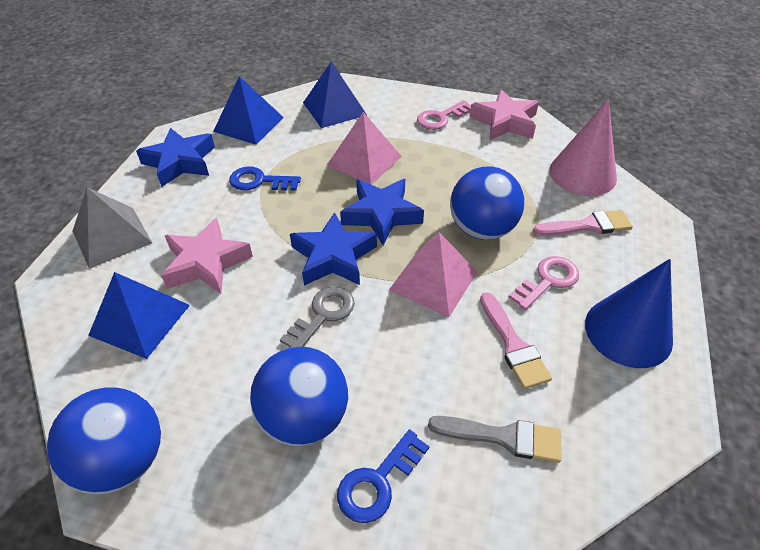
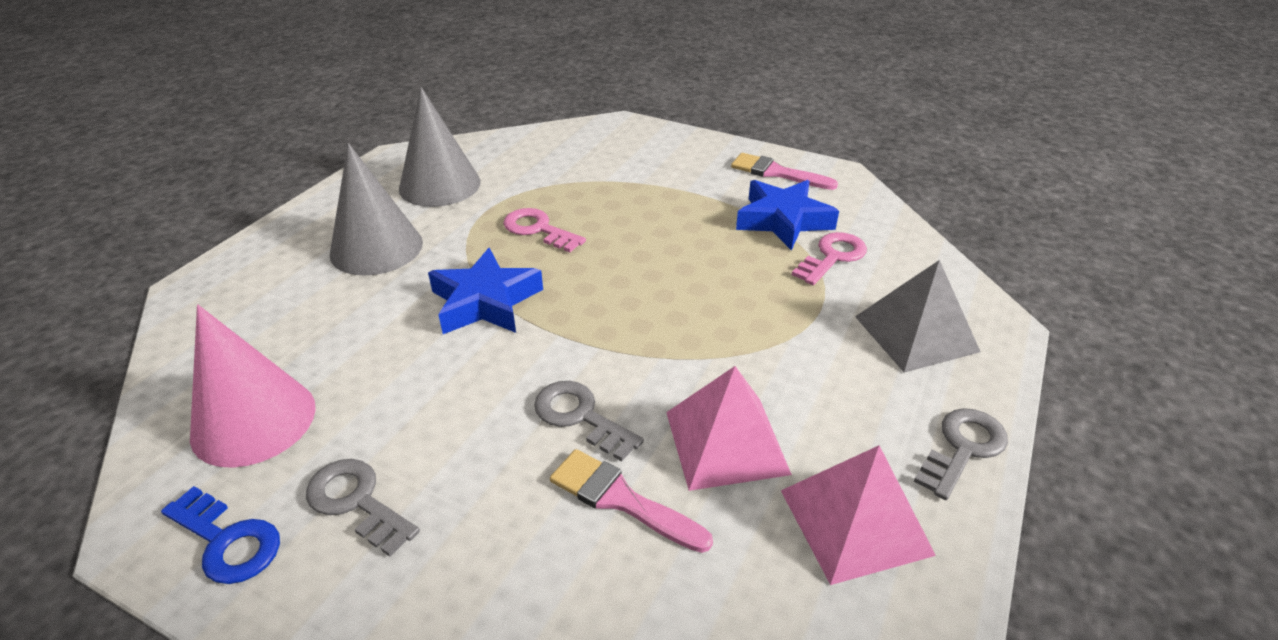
blue ball: 3 -> 0
blue cone: 1 -> 0
blue key: 2 -> 1
blue pyramid: 3 -> 0
blue star: 3 -> 2
grey brush: 1 -> 0
grey cone: 0 -> 2
grey key: 1 -> 3
pink star: 2 -> 0

